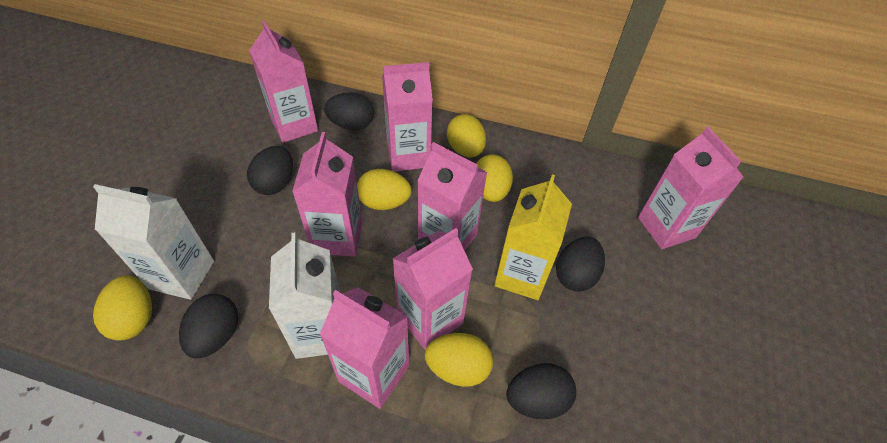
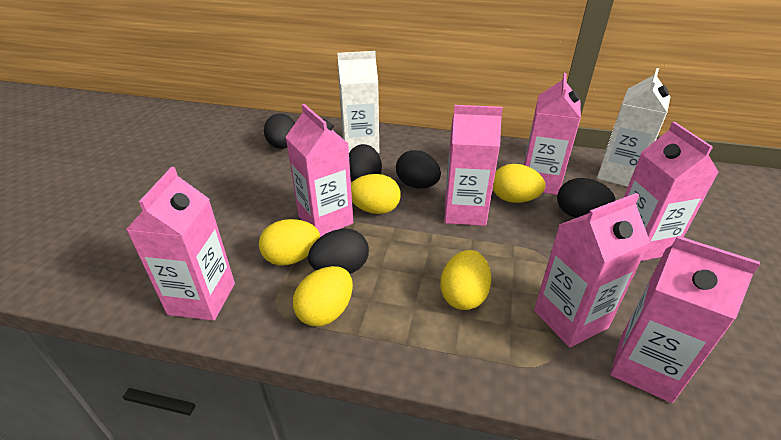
yellow carton: 1 -> 0

